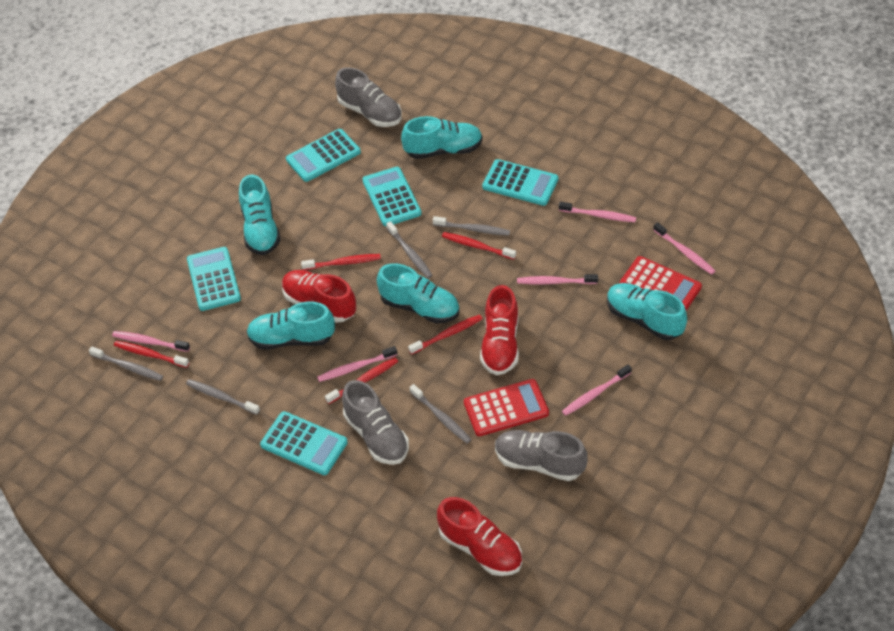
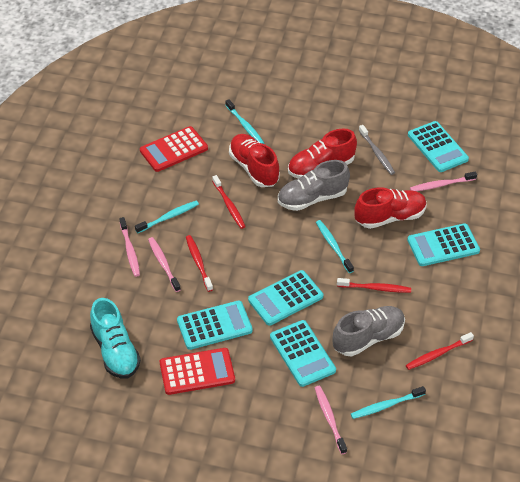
grey shoe: 3 -> 2
grey toothbrush: 5 -> 1
pink toothbrush: 6 -> 4
red toothbrush: 5 -> 4
turquoise shoe: 5 -> 1
turquoise toothbrush: 0 -> 4

